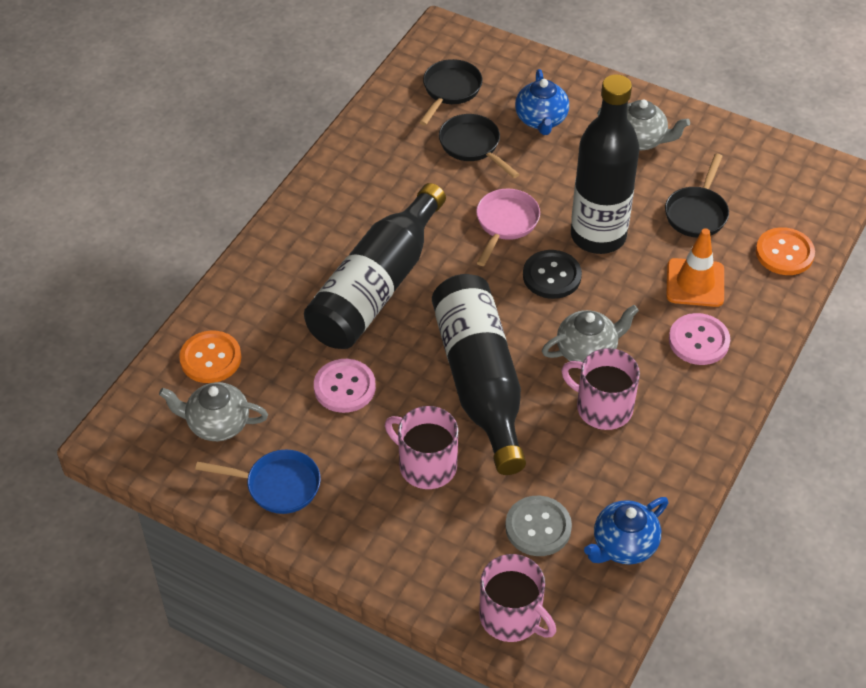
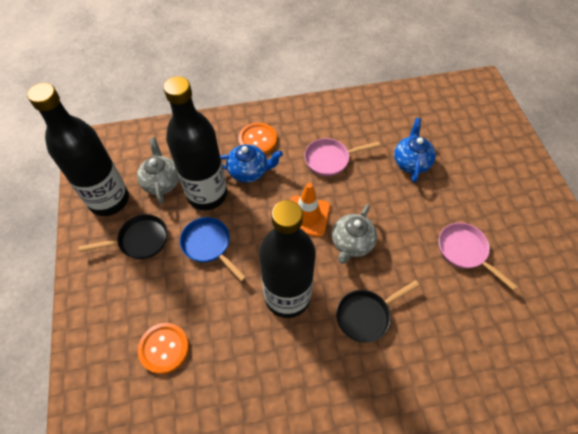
black button: 1 -> 0
black pan: 3 -> 2
grey button: 1 -> 0
grey teapot: 3 -> 2
pink button: 2 -> 0
pink mug: 3 -> 0
pink pan: 1 -> 2

